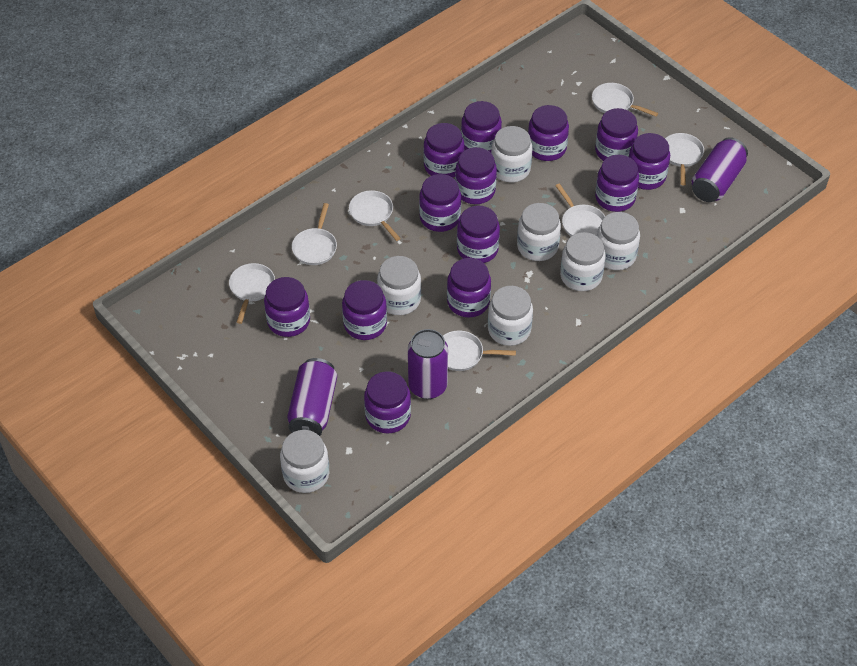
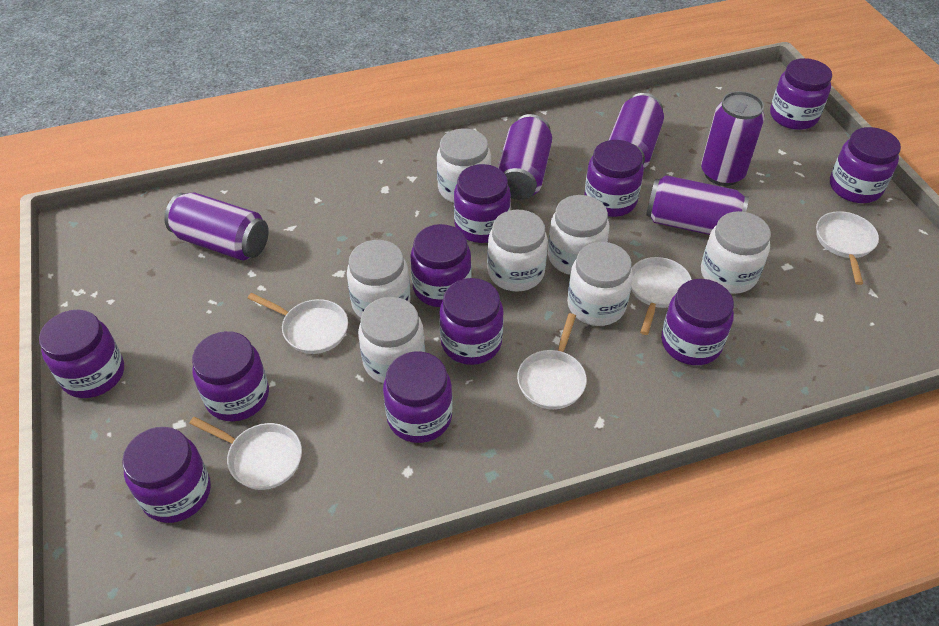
purple can: 3 -> 5
purple jar: 13 -> 11
white pan: 7 -> 5

